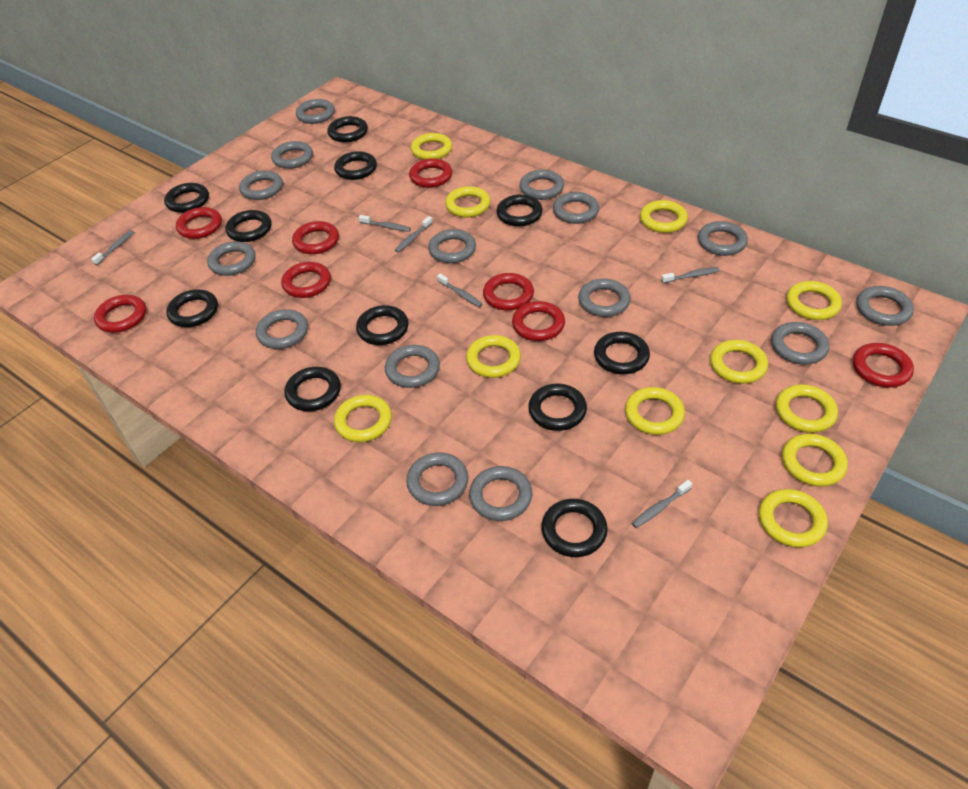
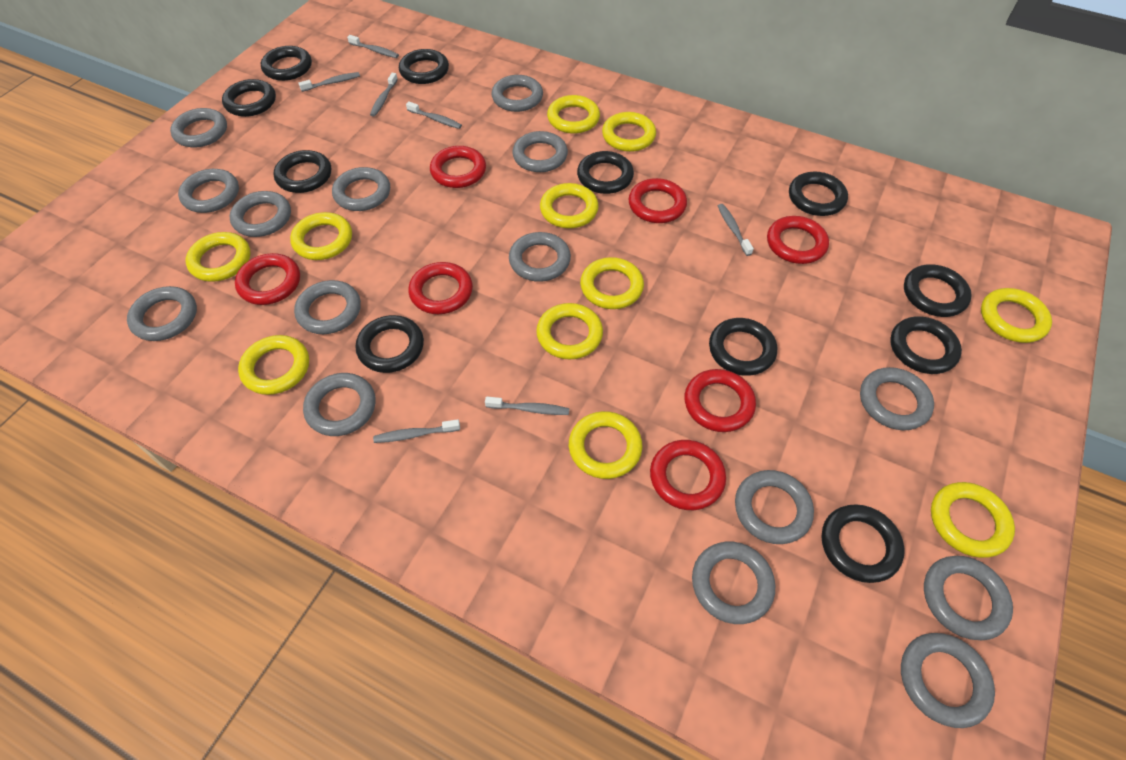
grey toothbrush: 6 -> 7
red ring: 8 -> 7

